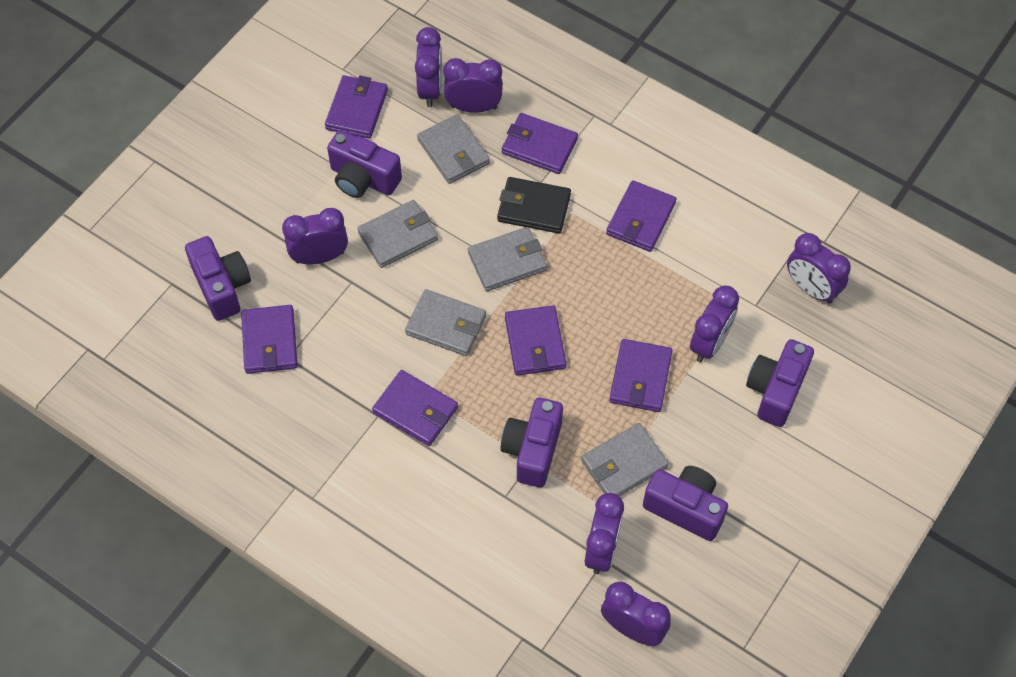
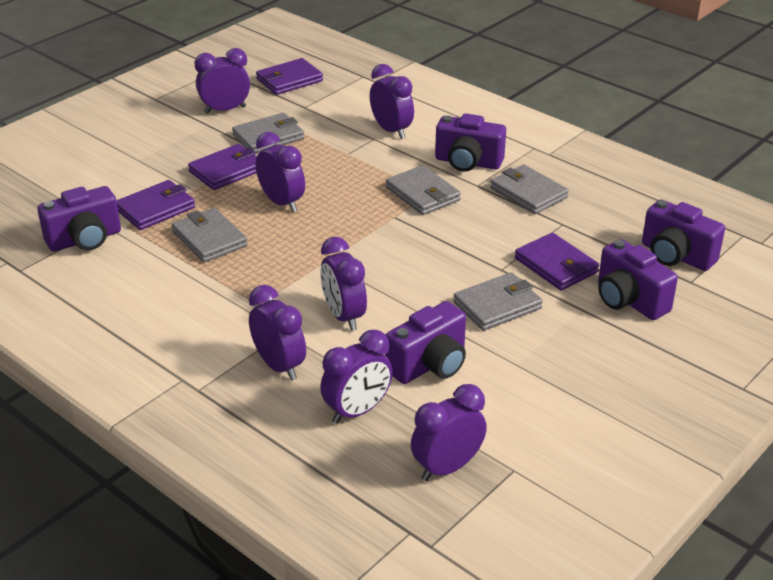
black wallet: 1 -> 0
purple wallet: 7 -> 4

